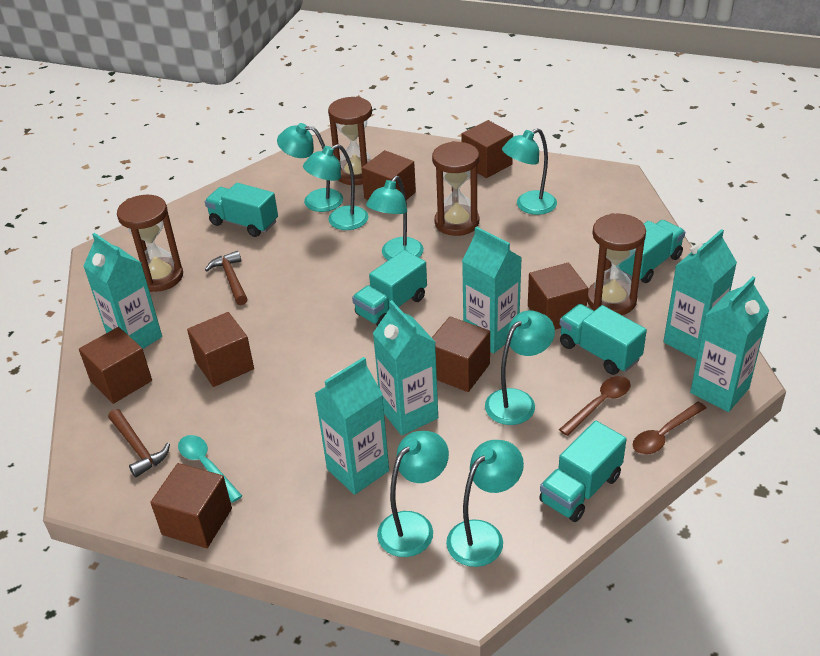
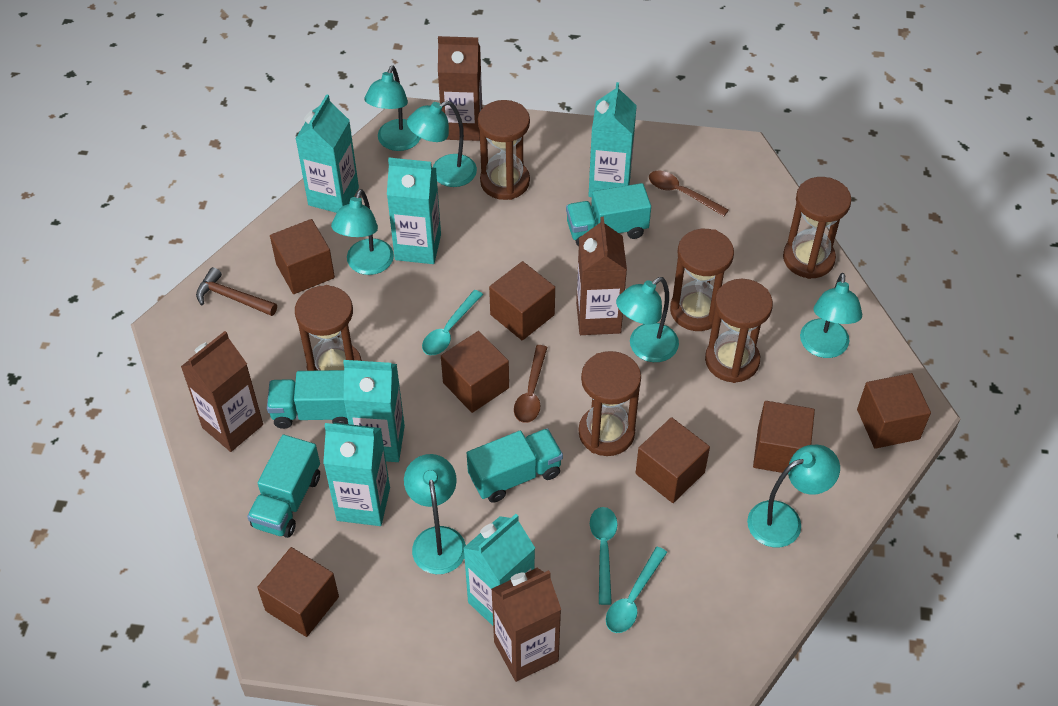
brown carton: 0 -> 4
brown hammer: 2 -> 1
brown hourglass: 4 -> 6
turquoise spoon: 1 -> 3
turquoise truck: 5 -> 4

